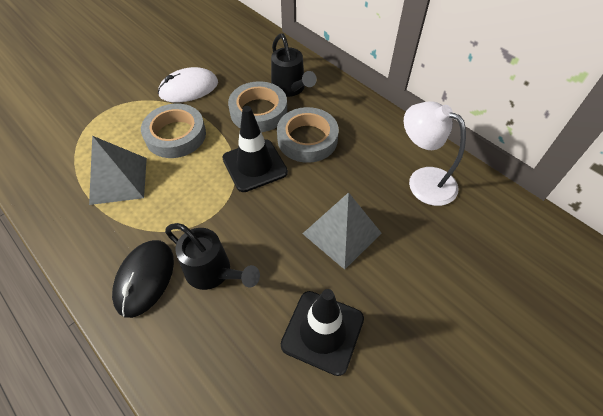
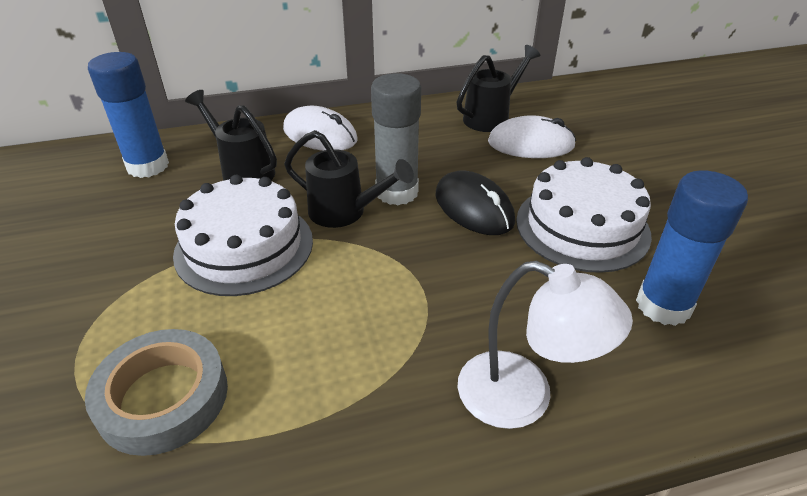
black traffic cone: 2 -> 0
black watering can: 2 -> 3
blue glue stick: 0 -> 2
grey glue stick: 0 -> 1
grey pyramid: 2 -> 0
grey tape: 3 -> 1
white cake: 0 -> 2
white mouse: 1 -> 2

